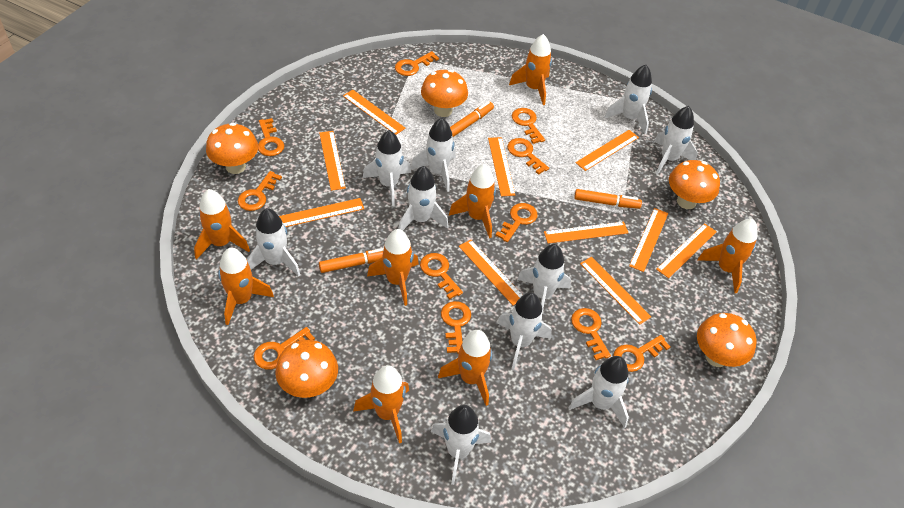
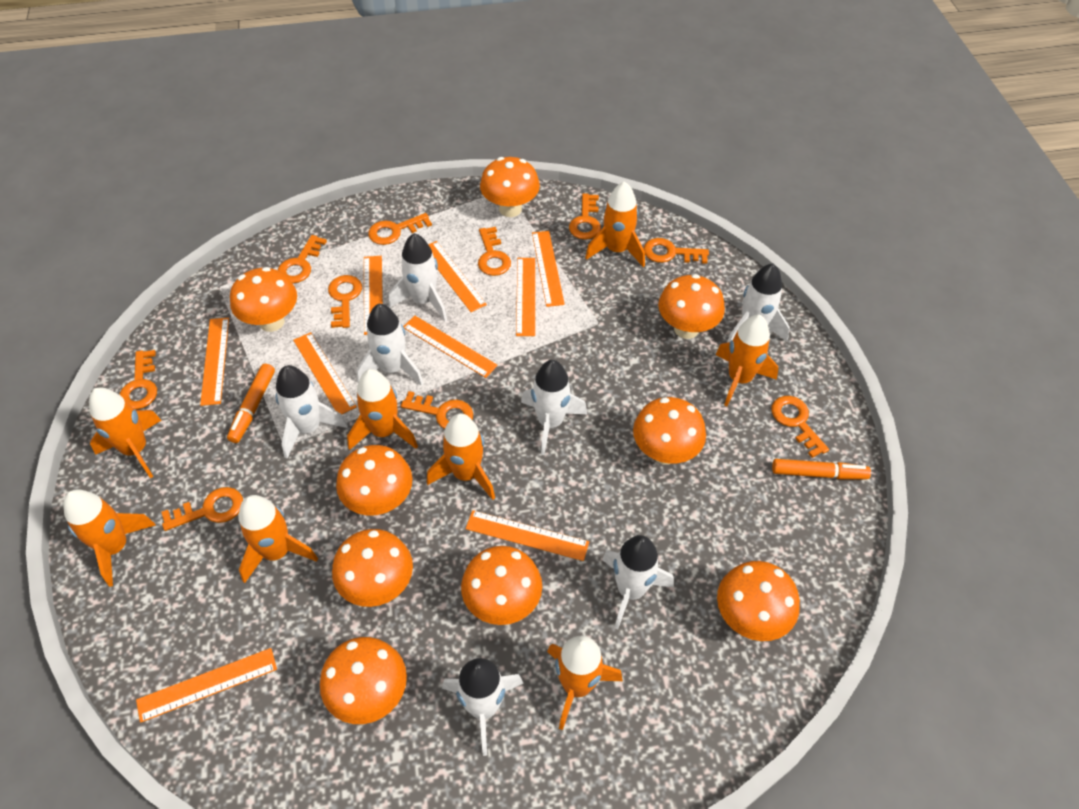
orange key: 11 -> 10
orange marker: 3 -> 2
orange mushroom: 5 -> 9
orange ruler: 10 -> 9
white rocket: 10 -> 7

